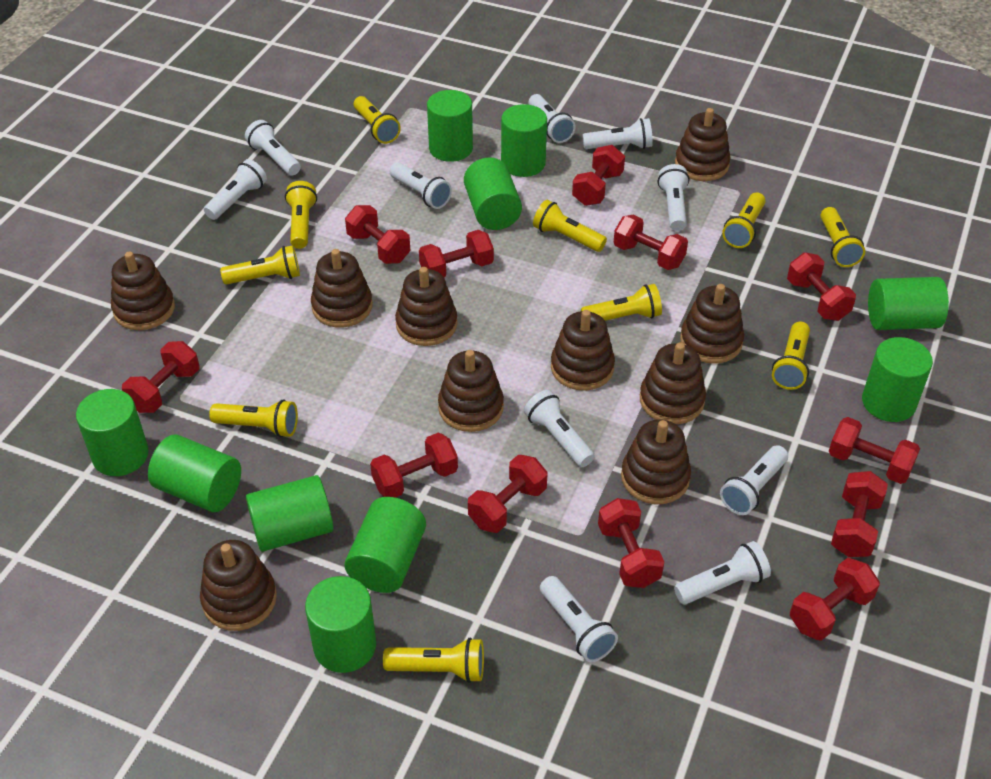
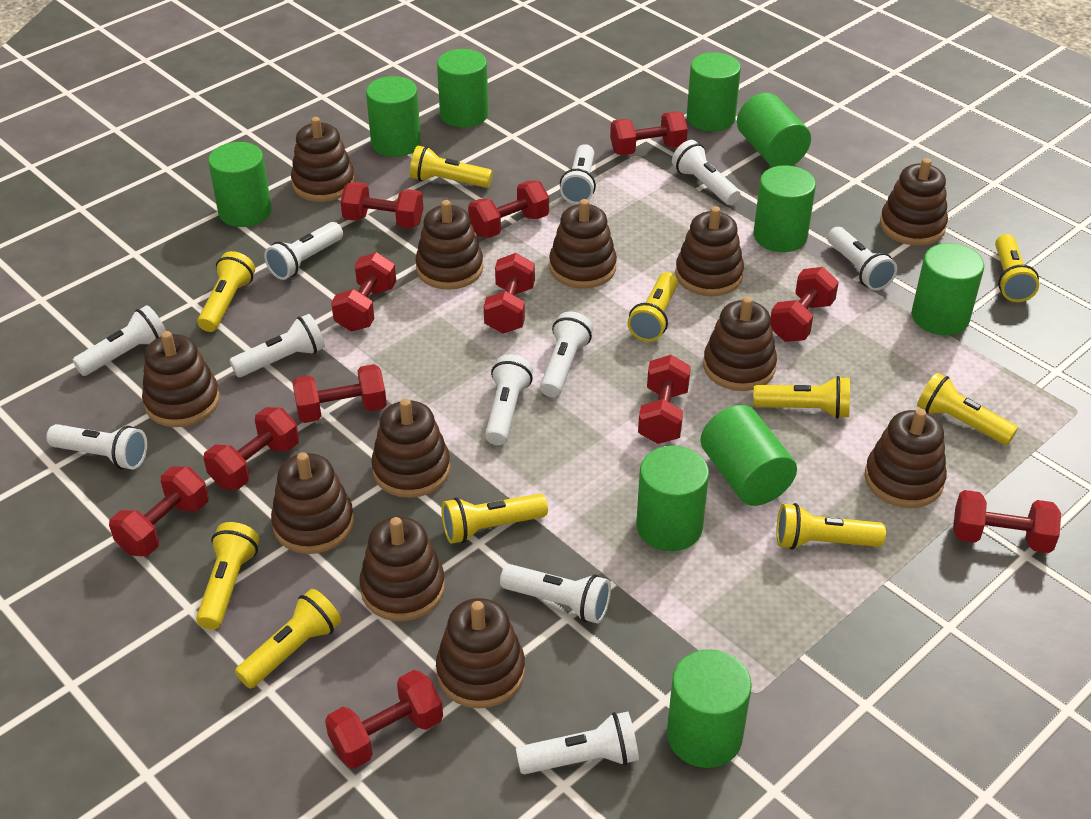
brown stacking toy: 10 -> 12
white flashlight: 10 -> 11

